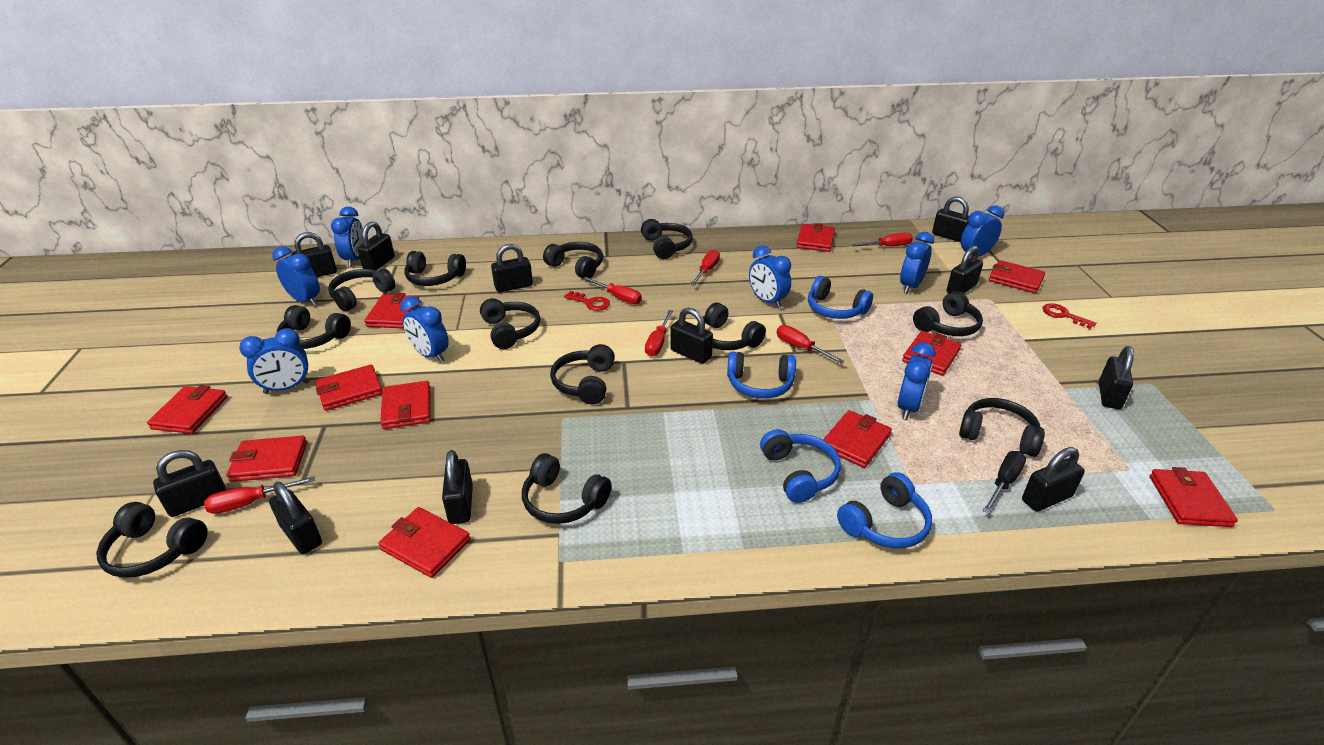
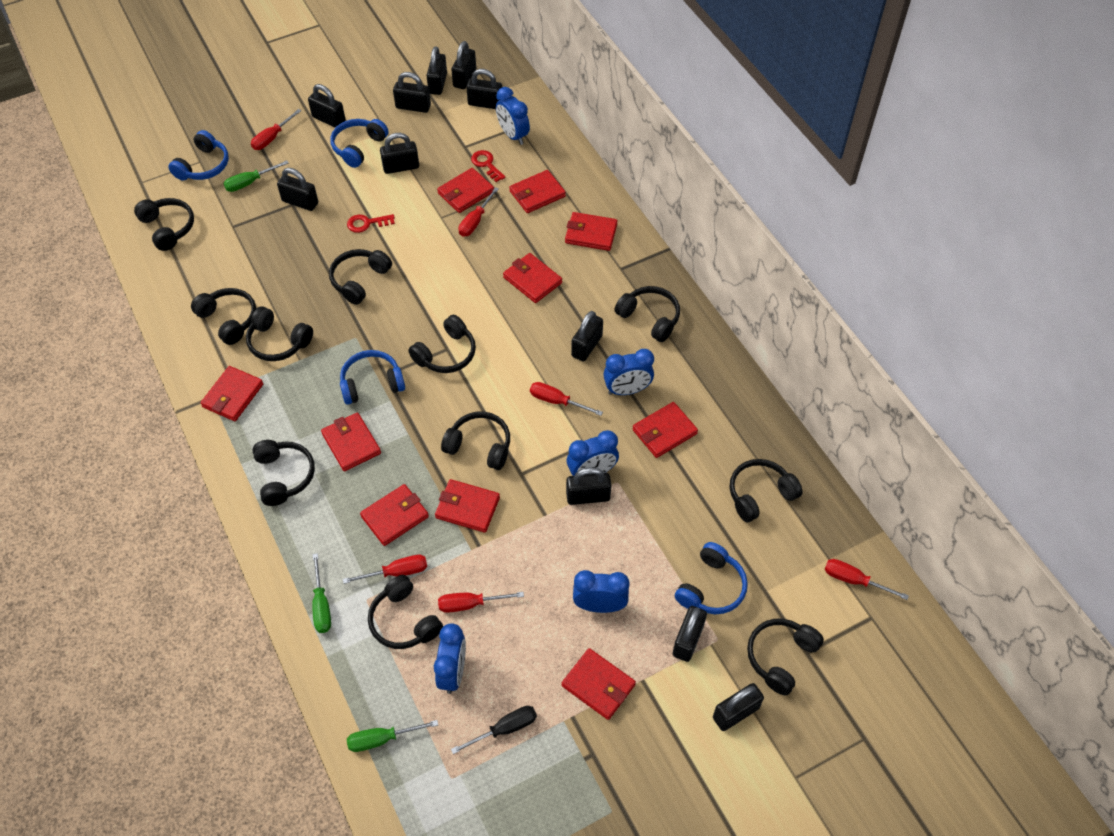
black headphones: 12 -> 11
blue clock: 8 -> 5
green screwdriver: 0 -> 3
red wallet: 11 -> 10

